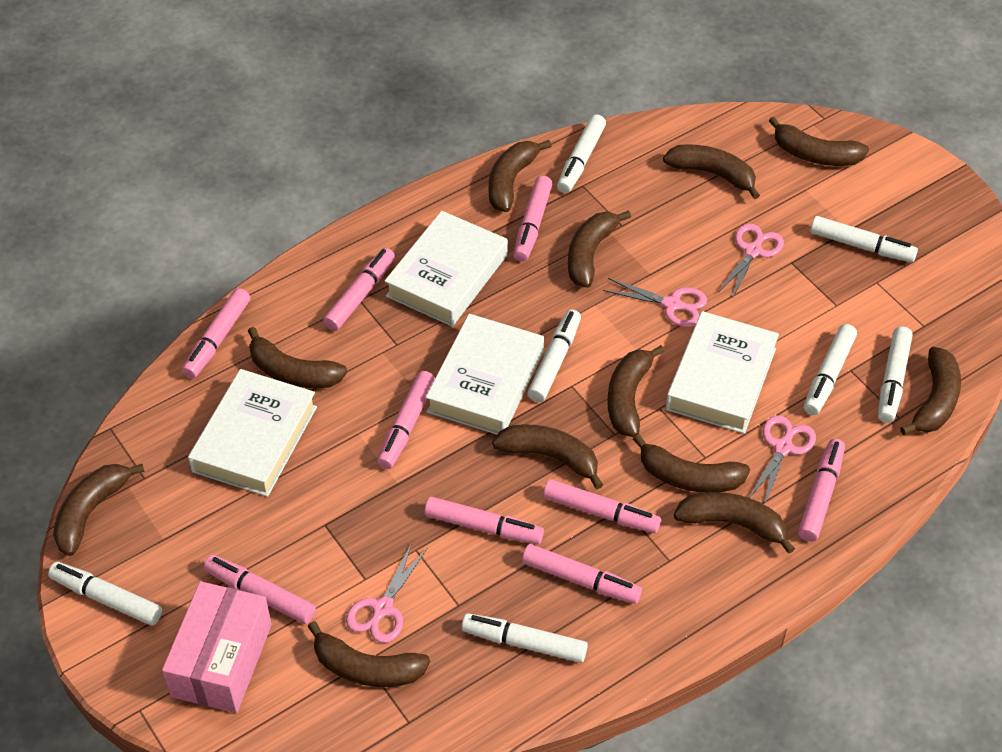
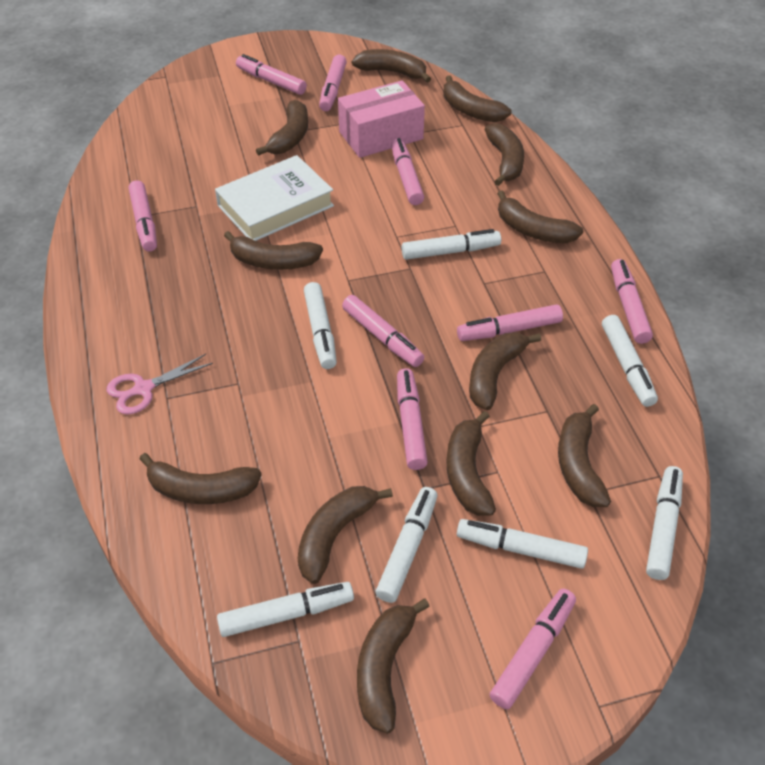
pink scissors: 4 -> 1
white book: 4 -> 1

